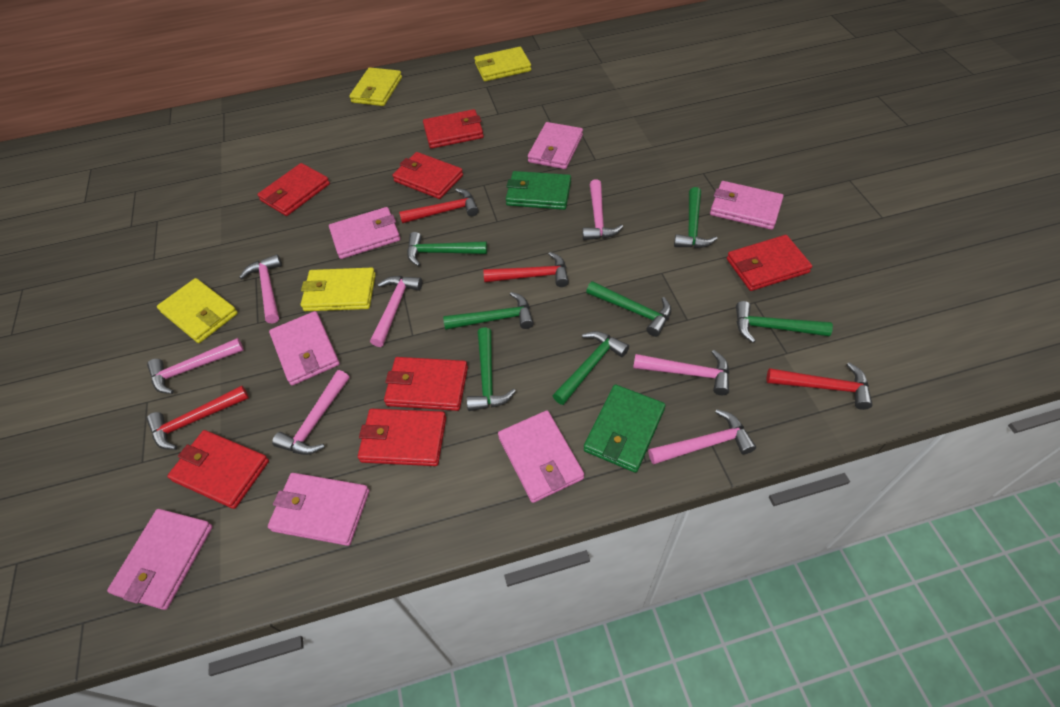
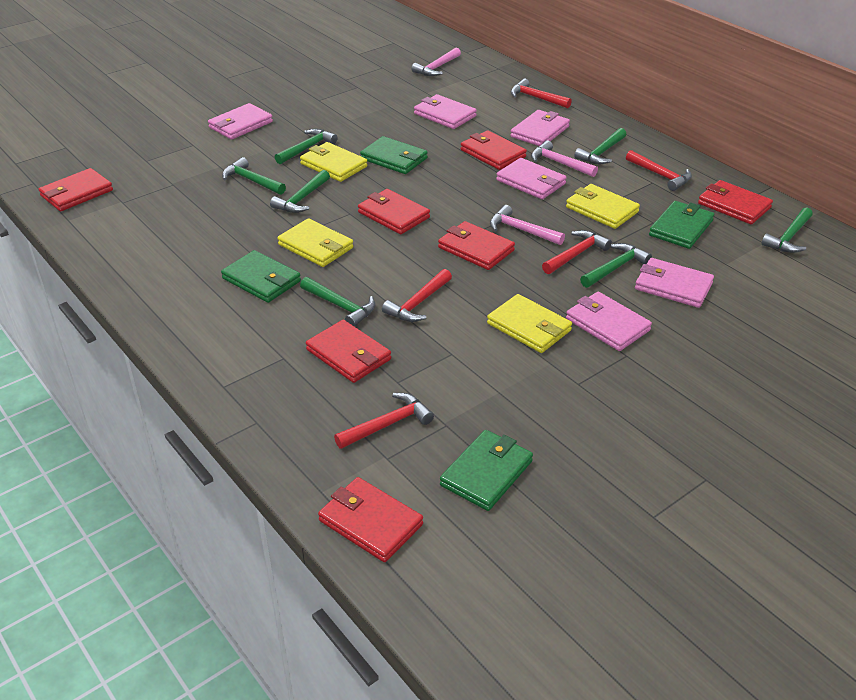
green wallet: 2 -> 4
pink hammer: 7 -> 3
pink wallet: 7 -> 6
red hammer: 4 -> 5

